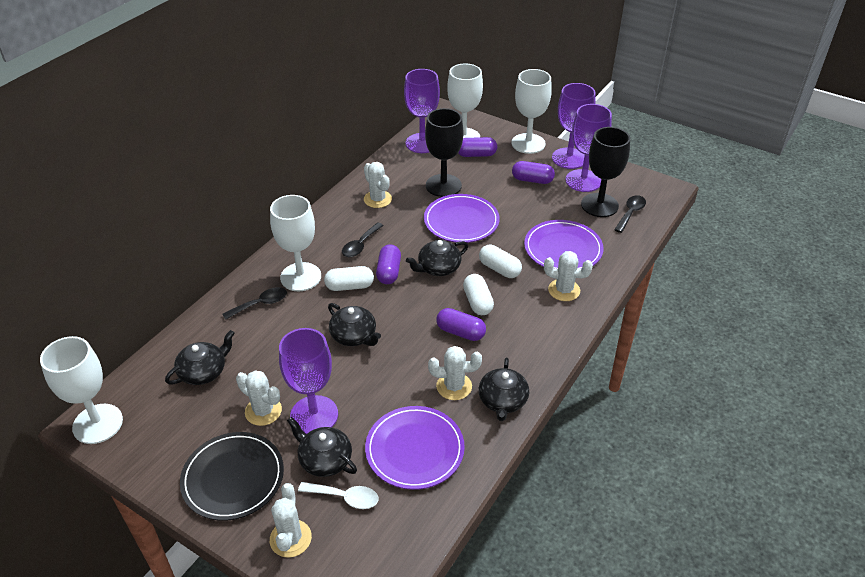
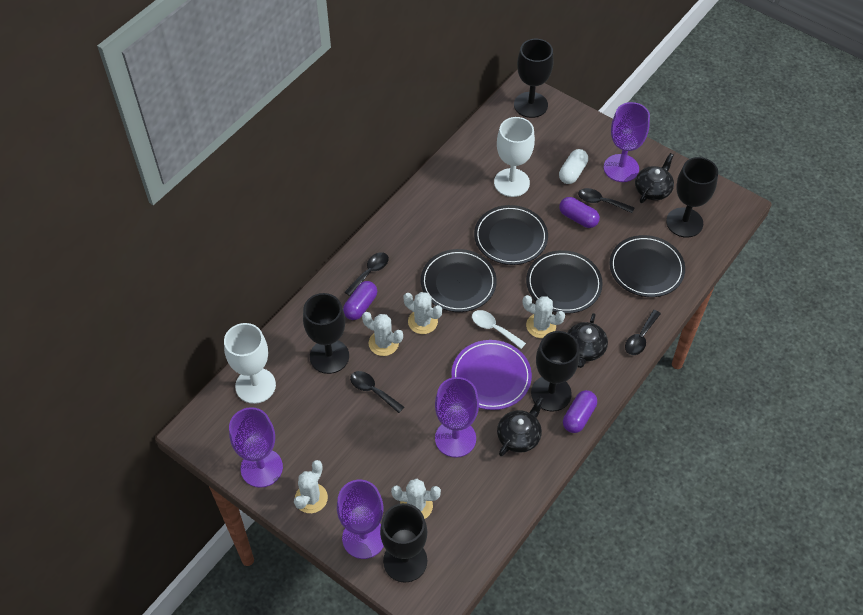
black goblet: 2 -> 5
black plate: 1 -> 4
black spoon: 3 -> 4
black teapot: 5 -> 3
purple capsule: 4 -> 3
purple plate: 3 -> 1
white capsule: 3 -> 1
white goblet: 4 -> 2

